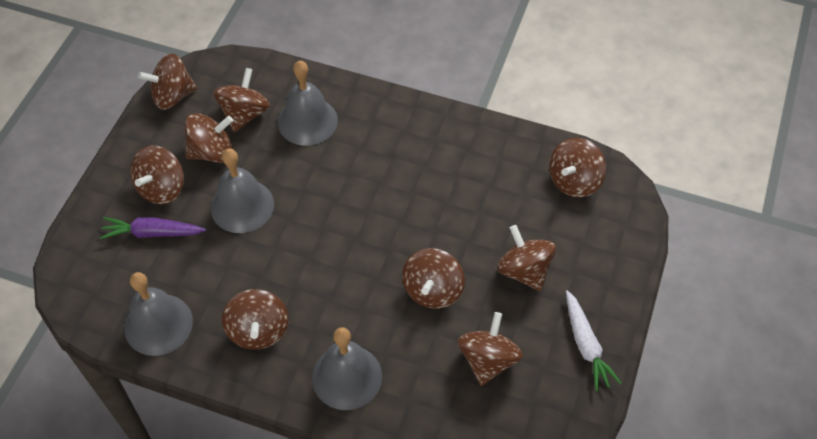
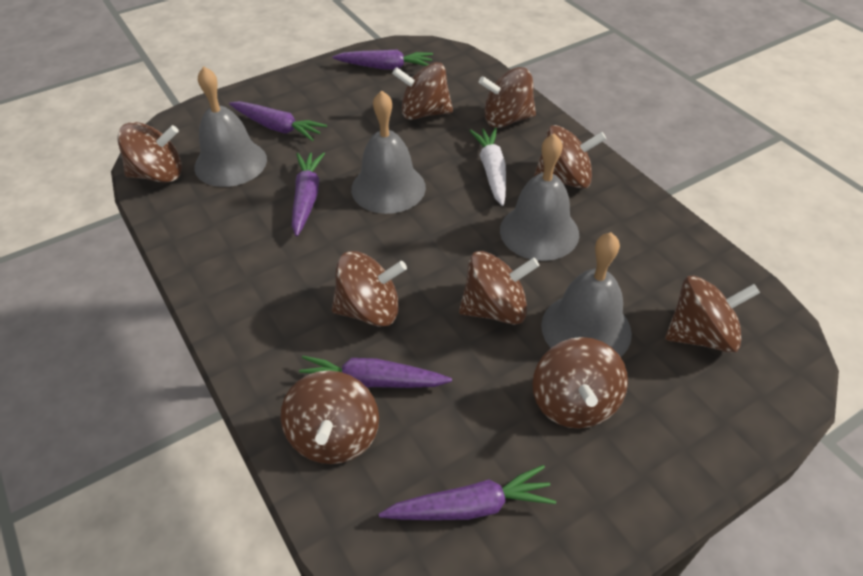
purple carrot: 1 -> 5

